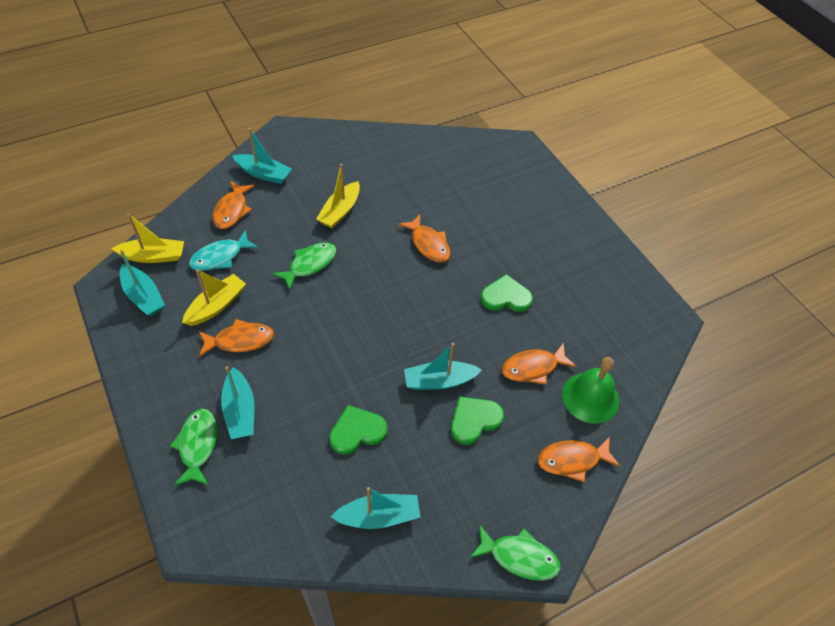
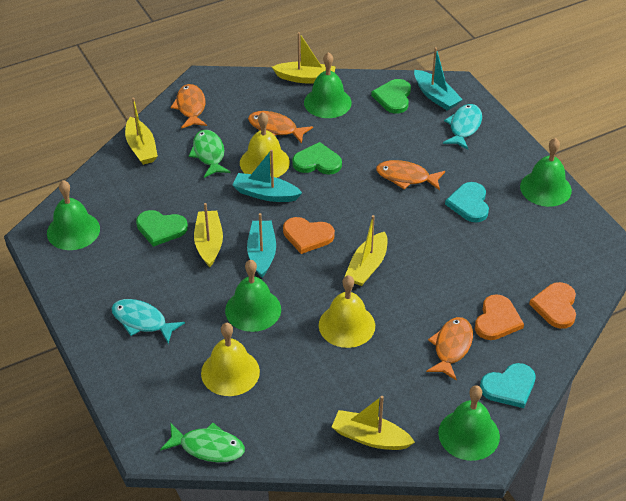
green bell: 1 -> 5
green fish: 3 -> 2
orange fish: 5 -> 4
orange heart: 0 -> 3
turquoise boat: 5 -> 3
turquoise fish: 1 -> 2
turquoise heart: 0 -> 2
yellow bell: 0 -> 3
yellow boat: 3 -> 5

